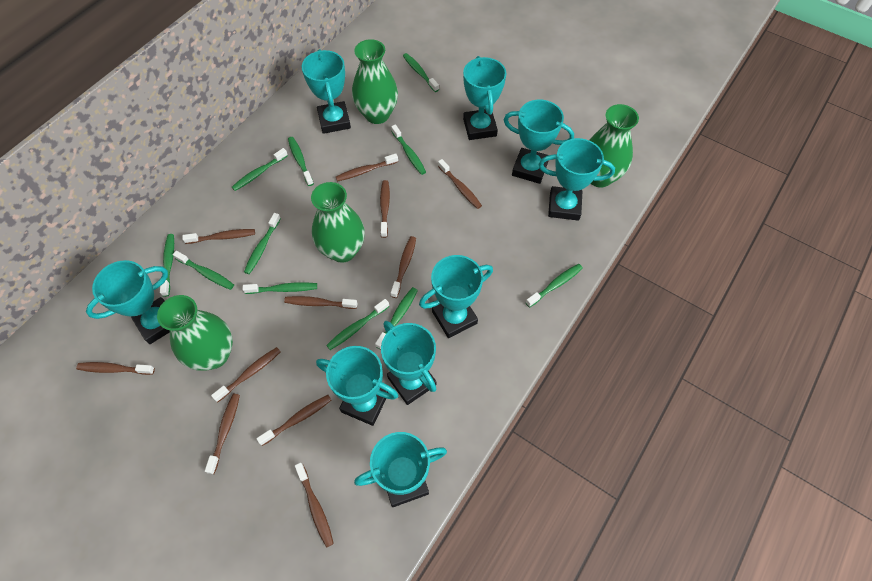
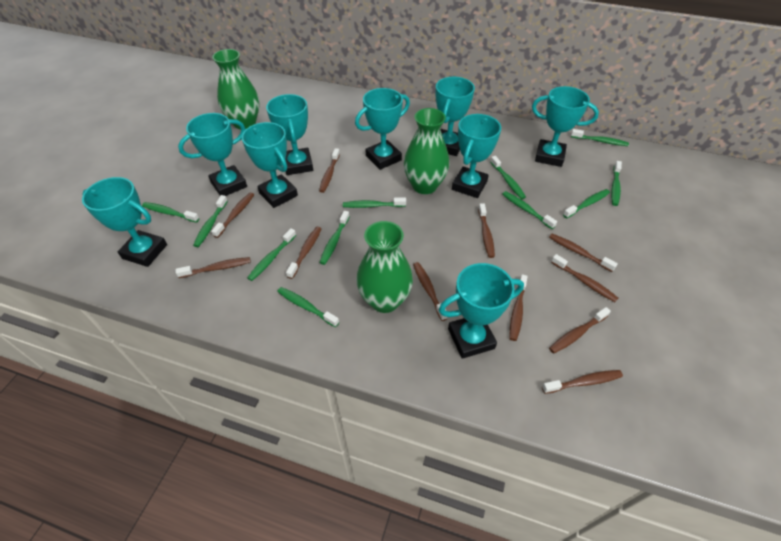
green vase: 4 -> 3

